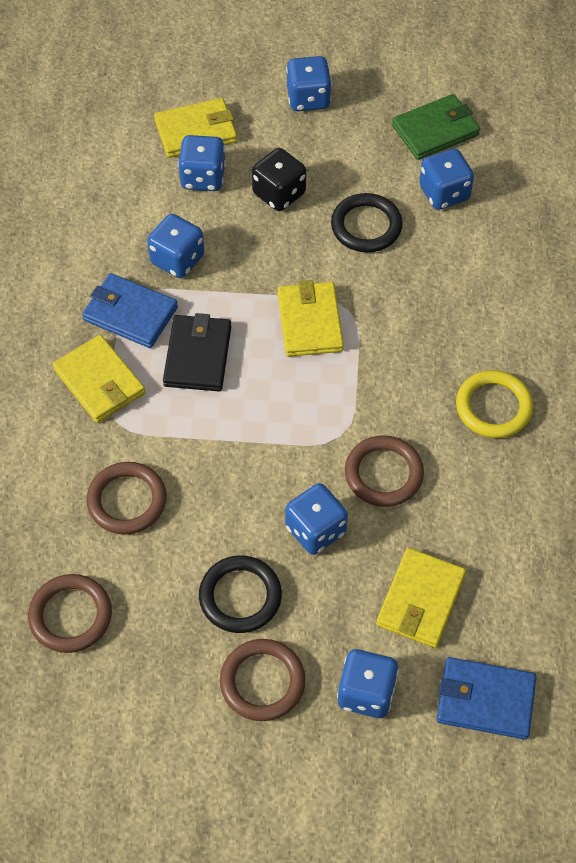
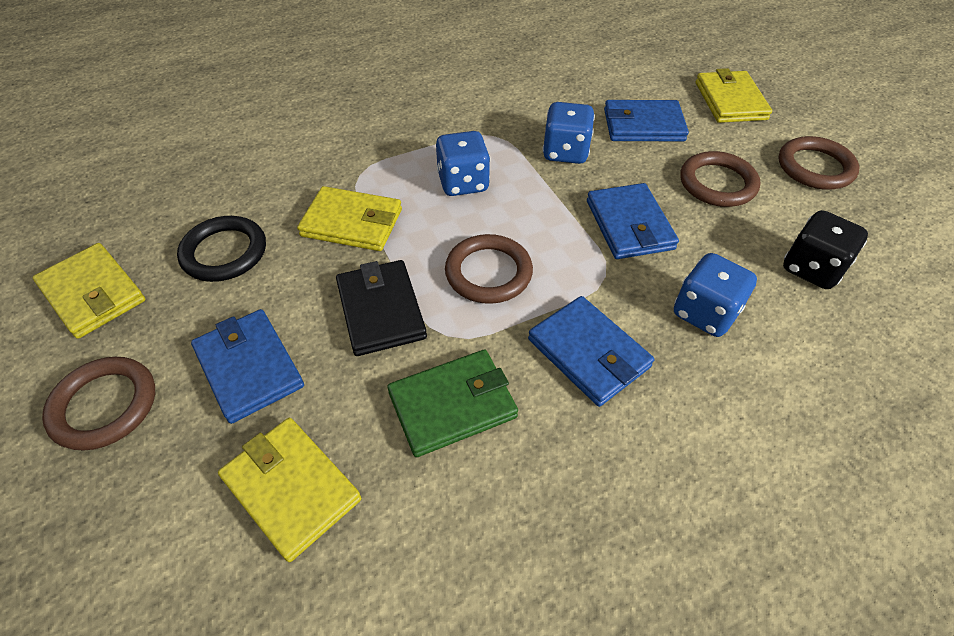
black ring: 2 -> 1
blue dice: 6 -> 3
blue wallet: 2 -> 4
yellow ring: 1 -> 0

